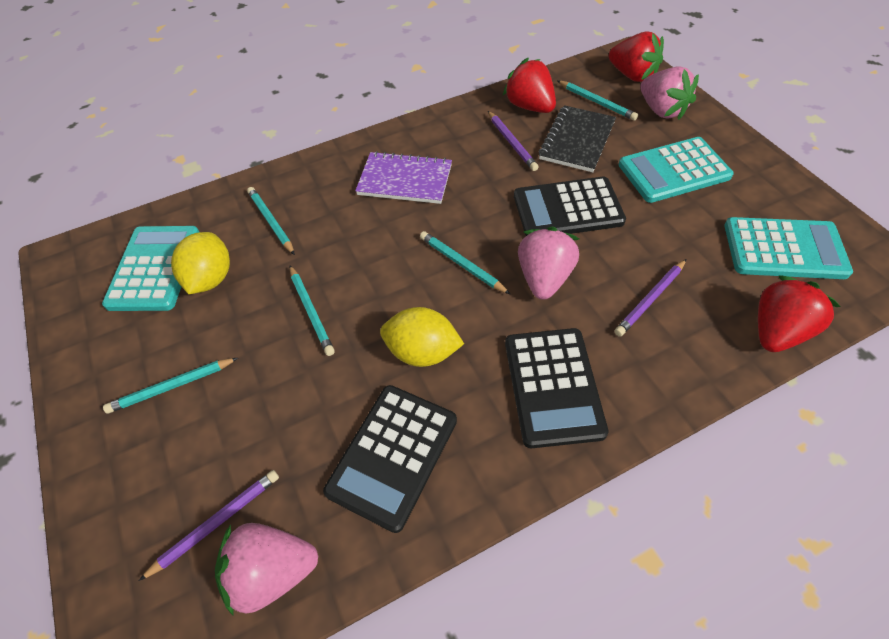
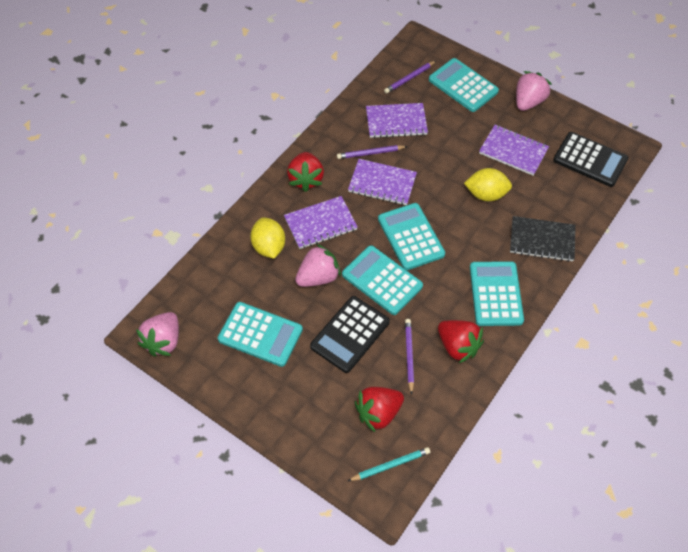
black calculator: 3 -> 2
purple notebook: 1 -> 4
turquoise calculator: 3 -> 5
turquoise pencil: 5 -> 1

